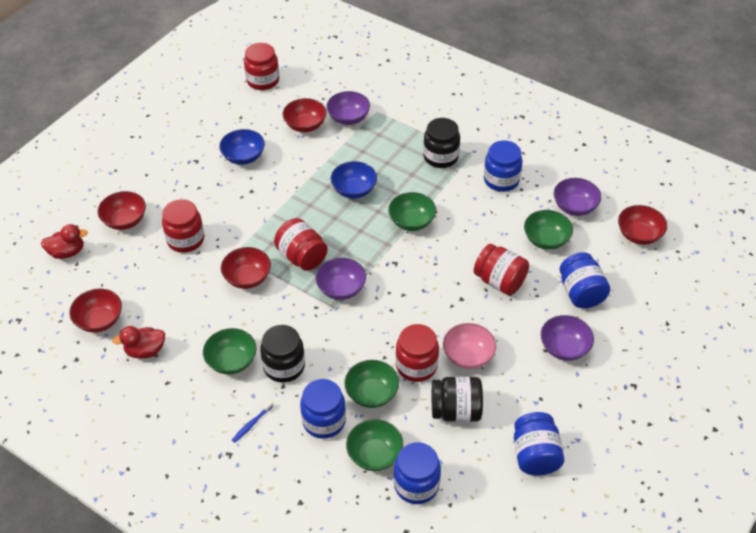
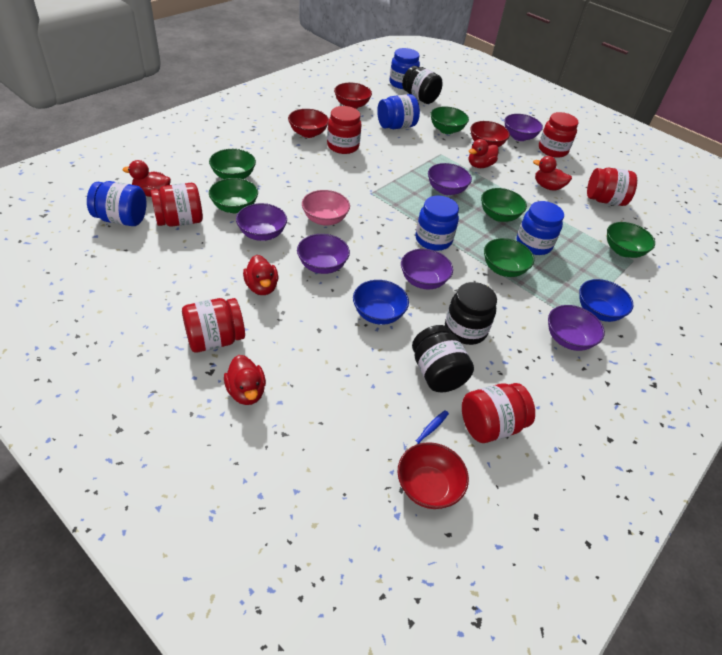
green bowl: 5 -> 6
purple bowl: 4 -> 6
red bowl: 5 -> 4
red duck: 2 -> 5
red jar: 5 -> 6

